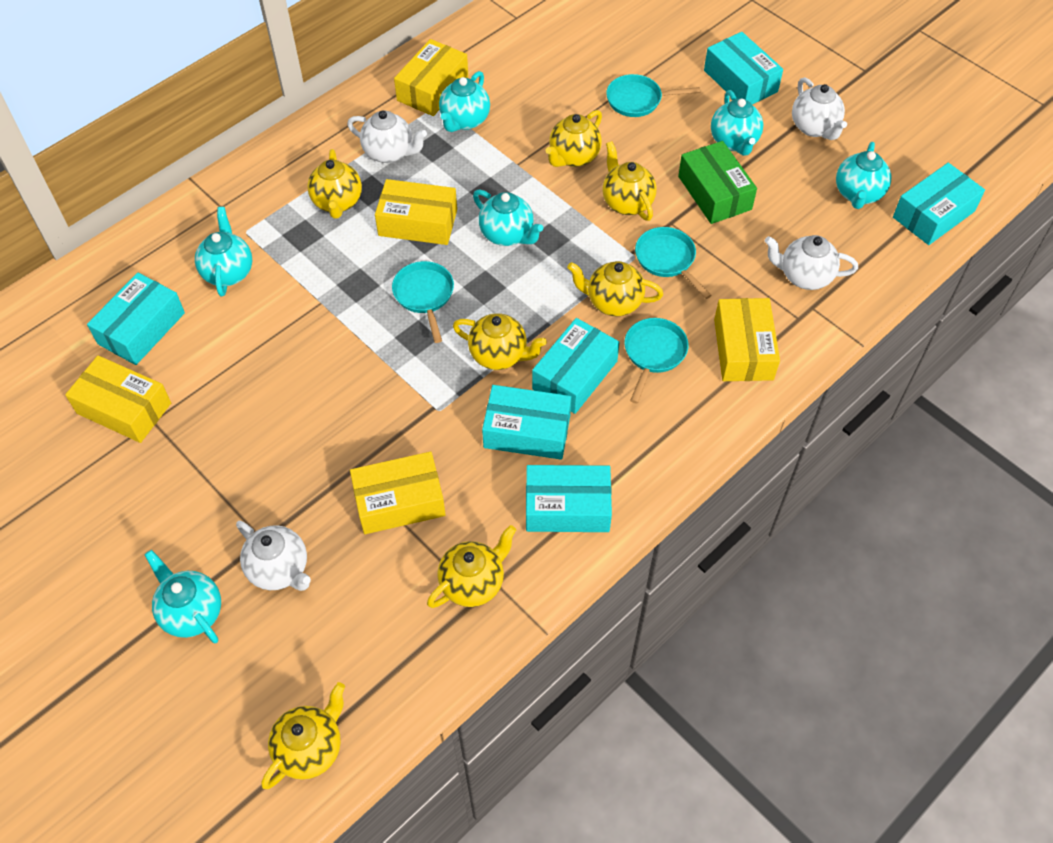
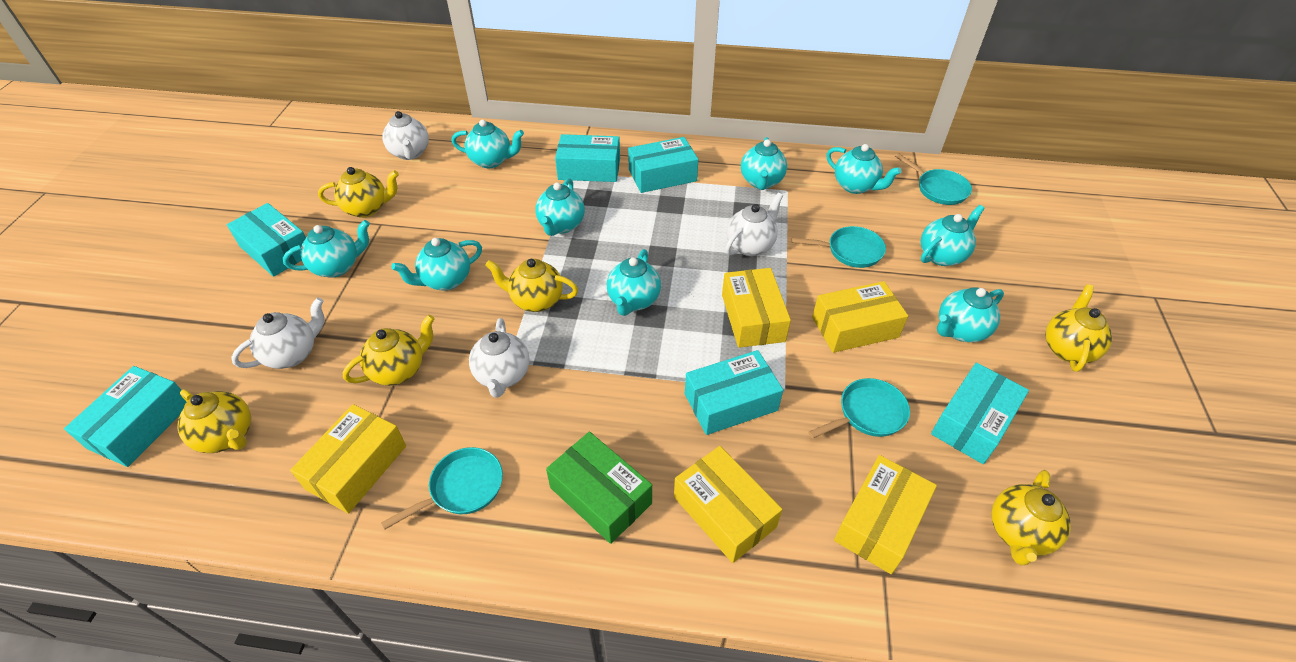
turquoise teapot: 6 -> 9
yellow teapot: 7 -> 6

